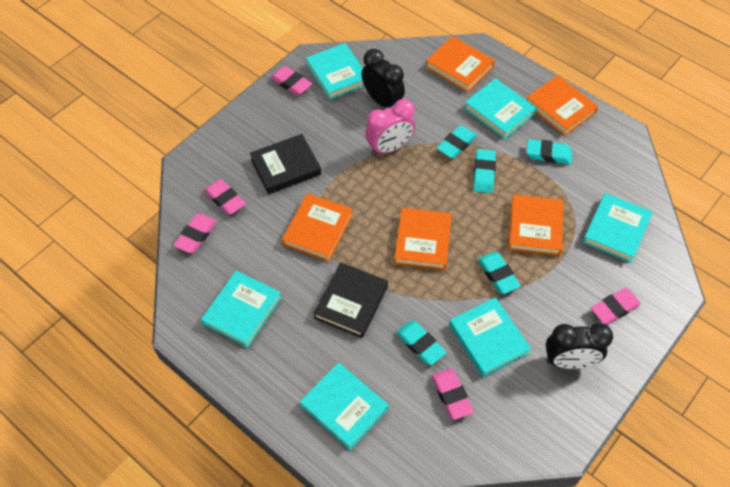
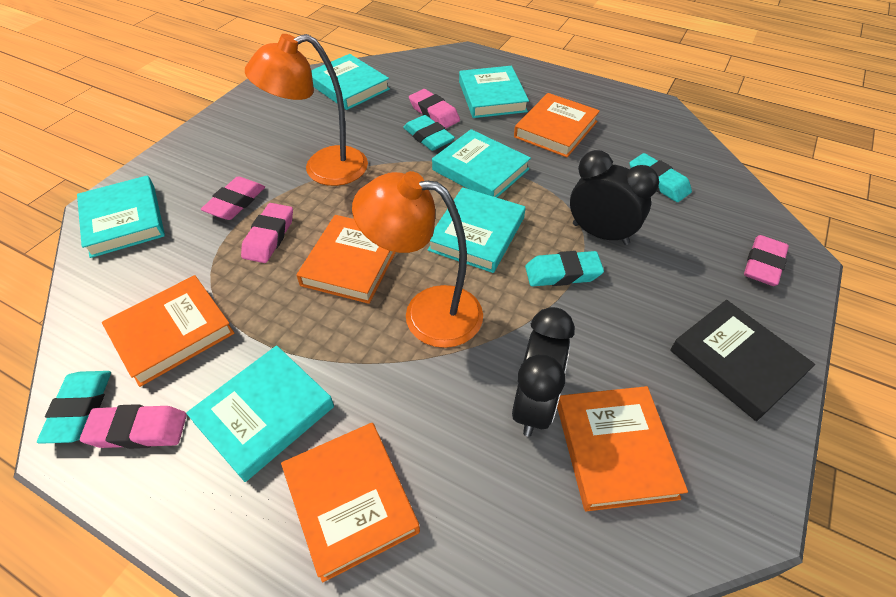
black book: 2 -> 1
orange lamp: 0 -> 2
pink clock: 1 -> 0
turquoise eraser: 5 -> 4

